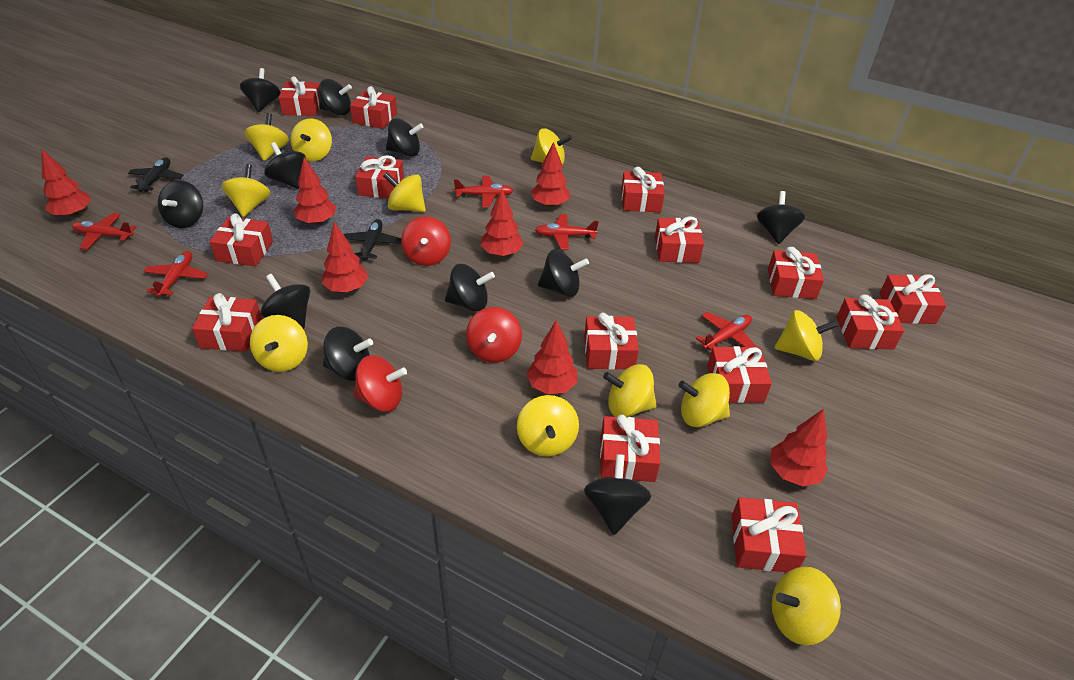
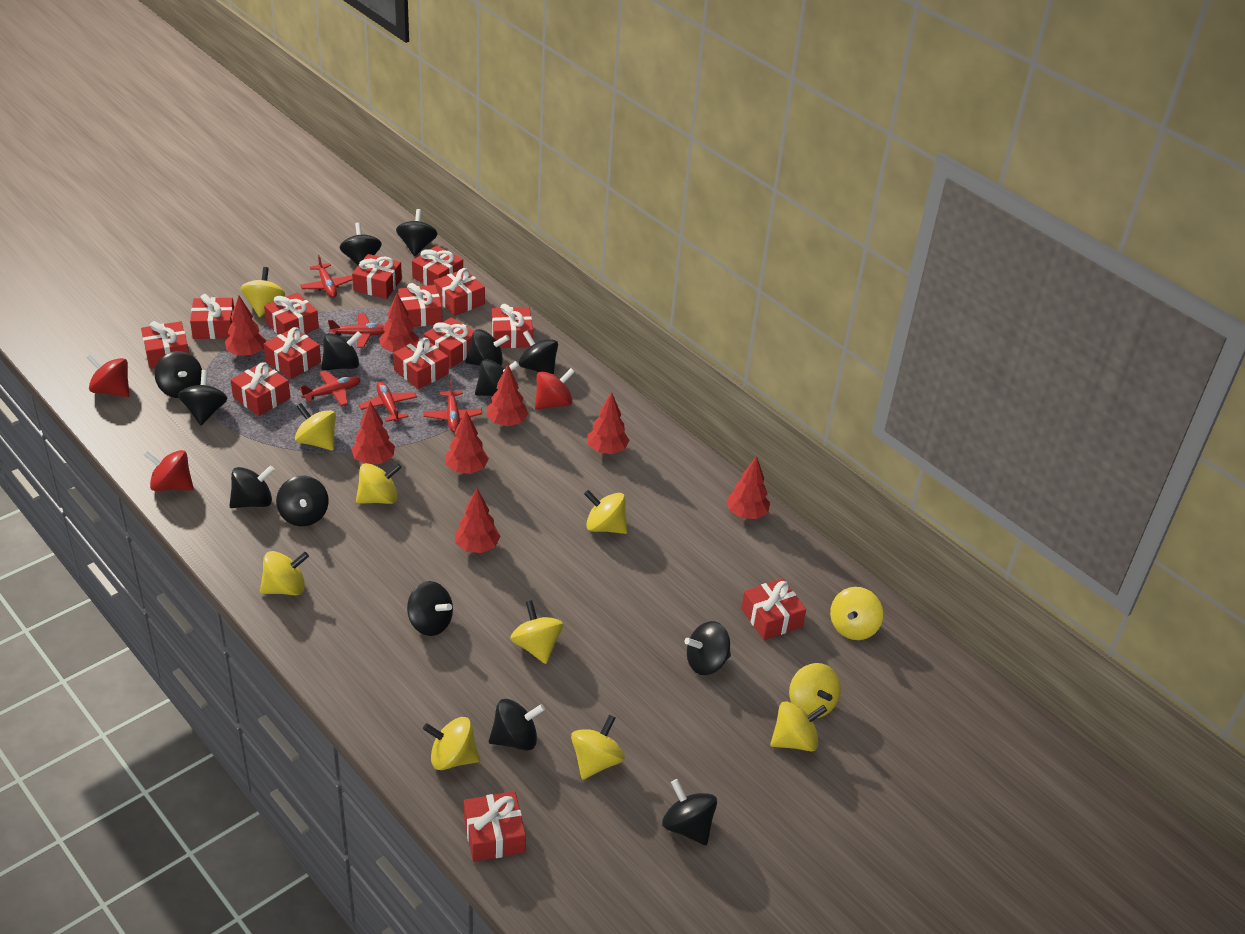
black plane: 2 -> 0
black spinning top: 11 -> 14
red tree: 7 -> 8

